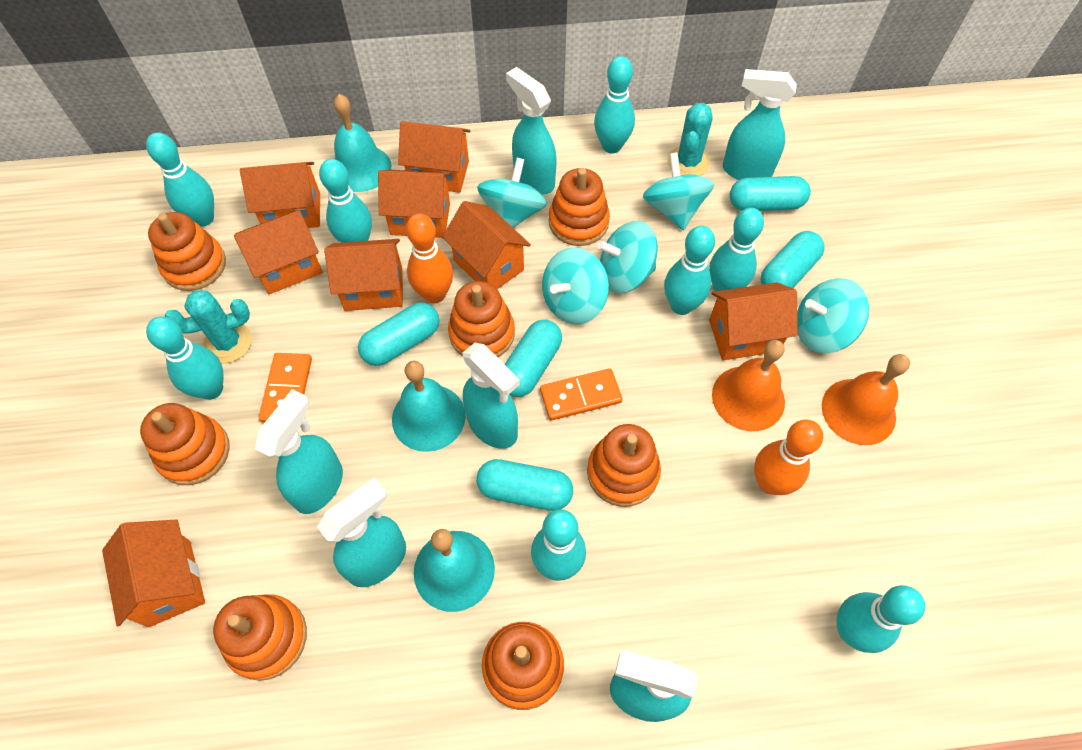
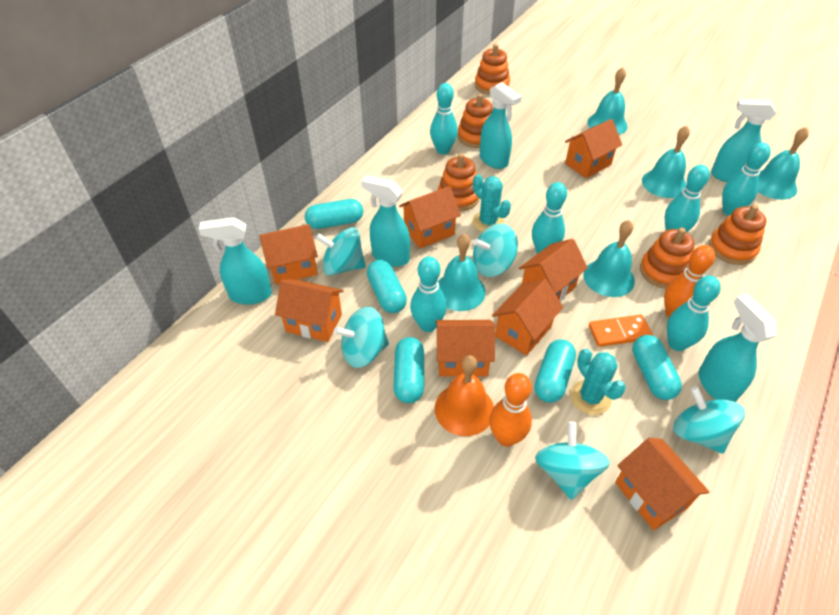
orange bell: 2 -> 1
orange domino: 2 -> 1
orange stacking toy: 7 -> 5
turquoise bell: 3 -> 5
turquoise bowling pin: 8 -> 6
turquoise spray bottle: 6 -> 5

